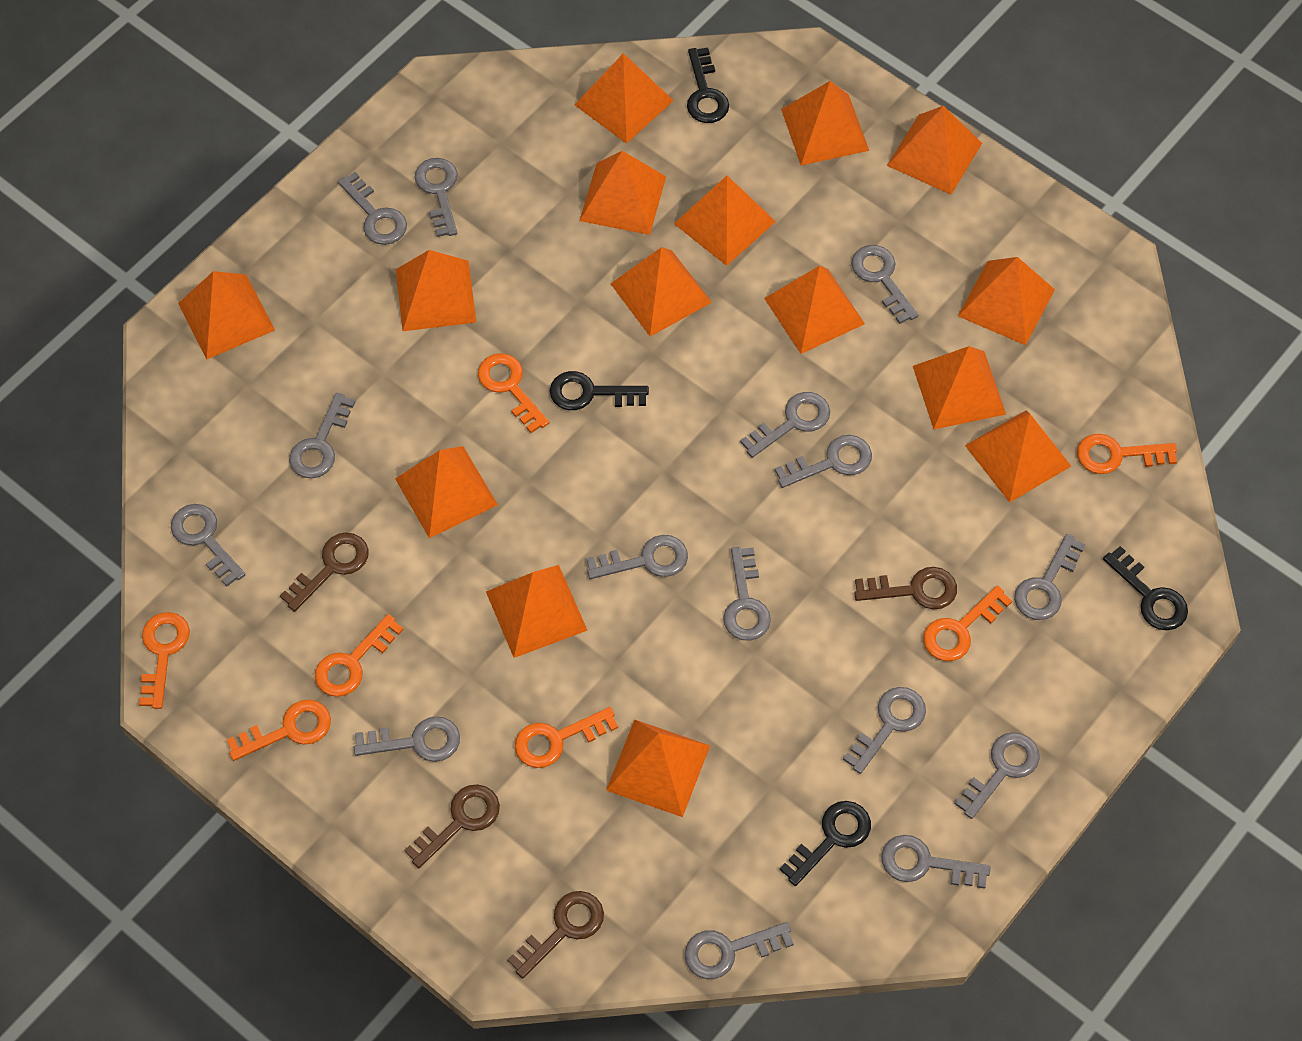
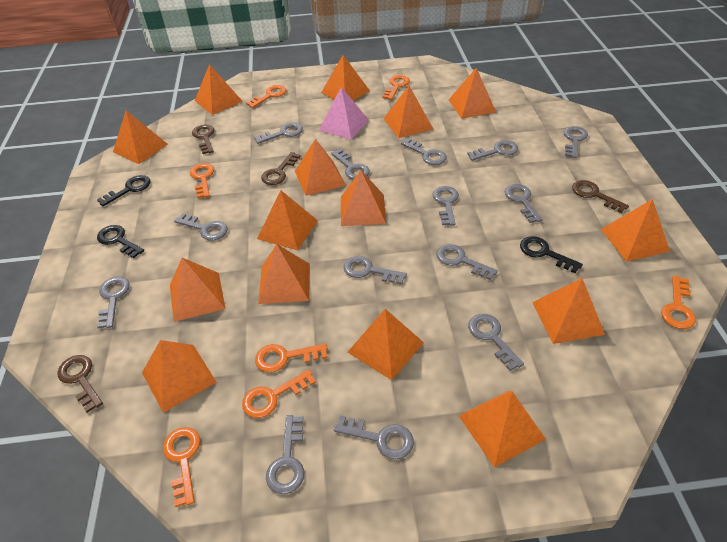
black key: 4 -> 3
grey key: 15 -> 14
pink pyramid: 0 -> 1

